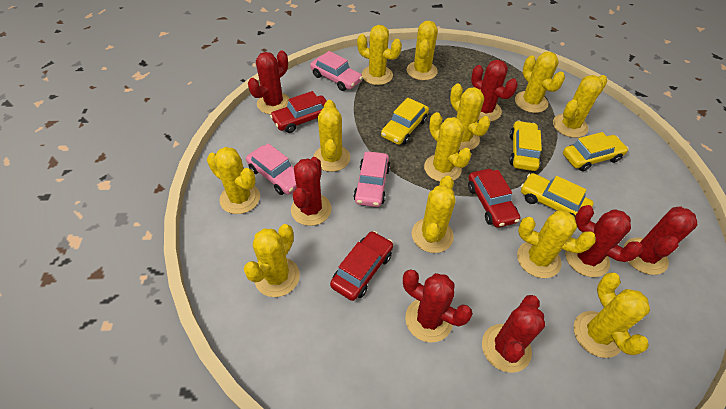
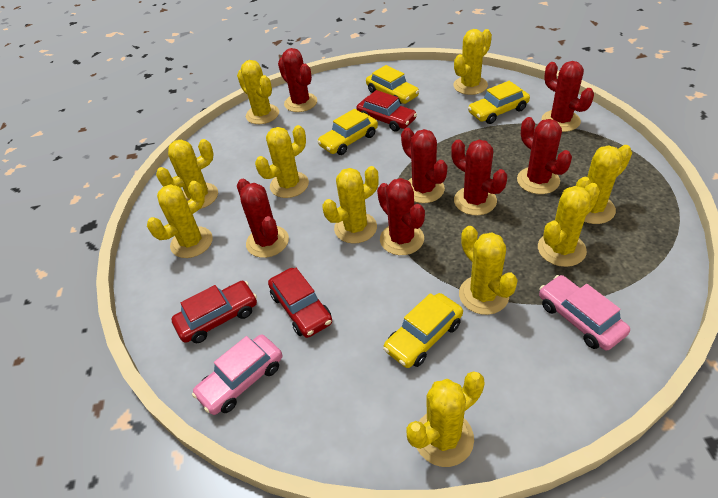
pink car: 3 -> 2
yellow cactus: 12 -> 10

